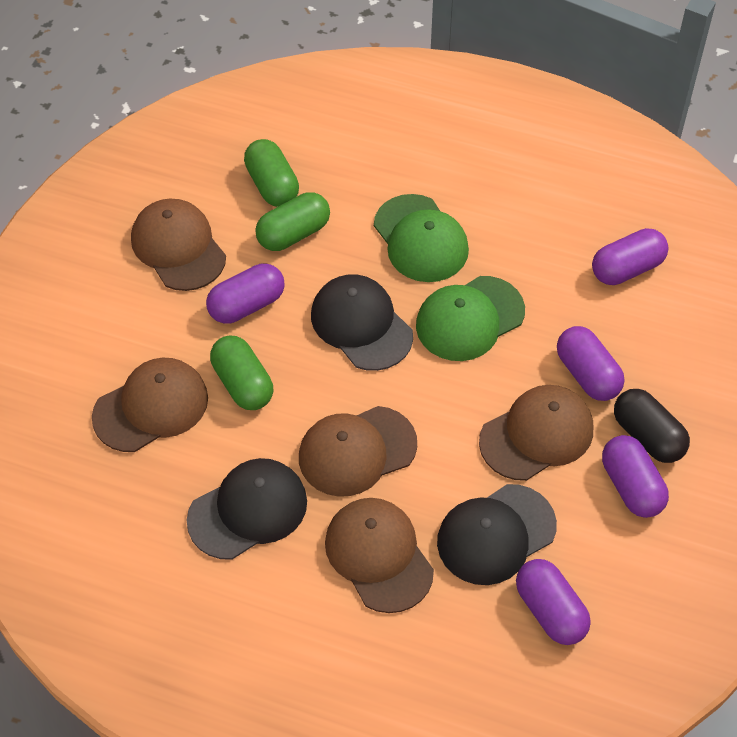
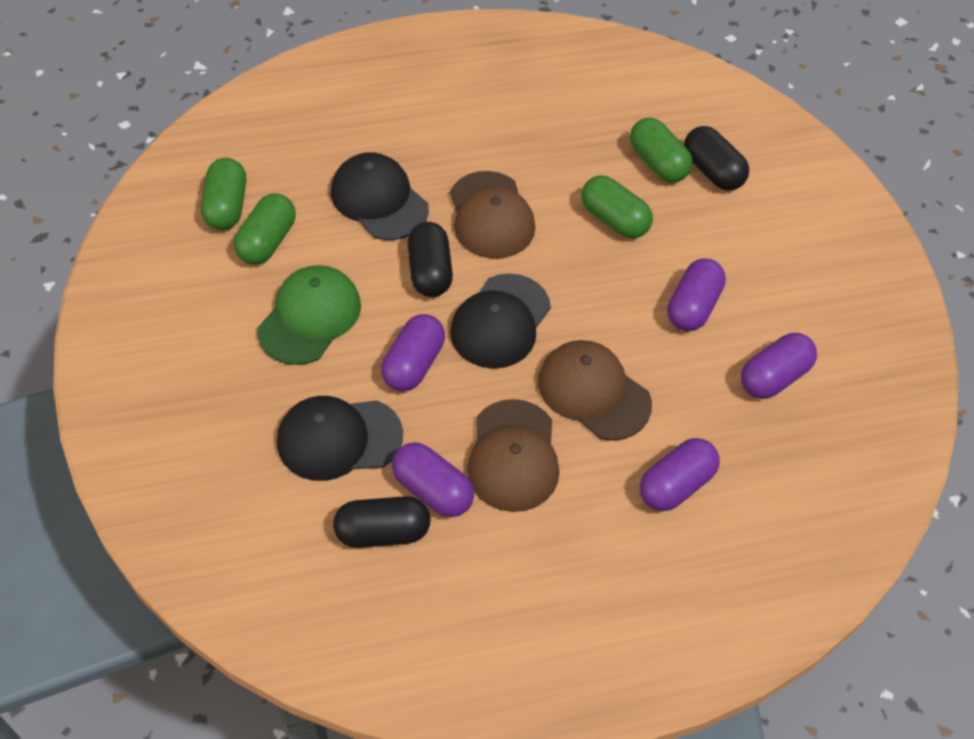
black capsule: 1 -> 3
brown cap: 5 -> 3
green cap: 2 -> 1
green capsule: 3 -> 4

